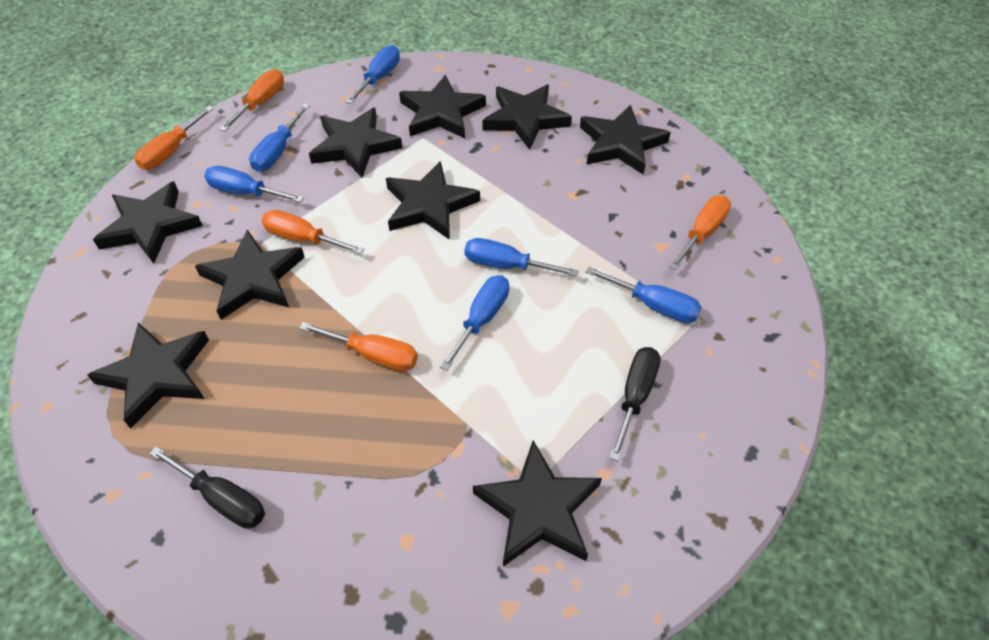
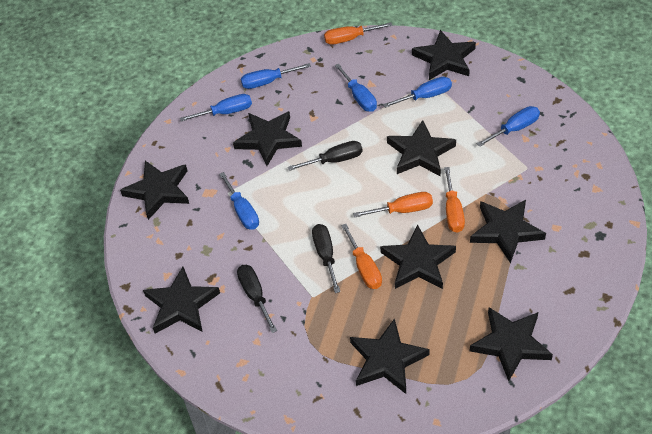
black screwdriver: 2 -> 3
orange screwdriver: 5 -> 4

